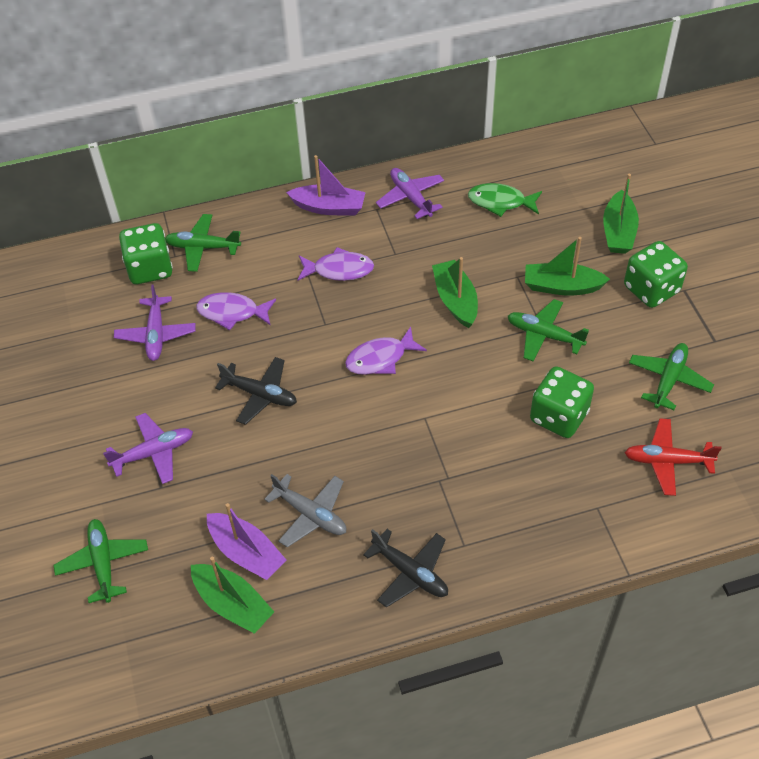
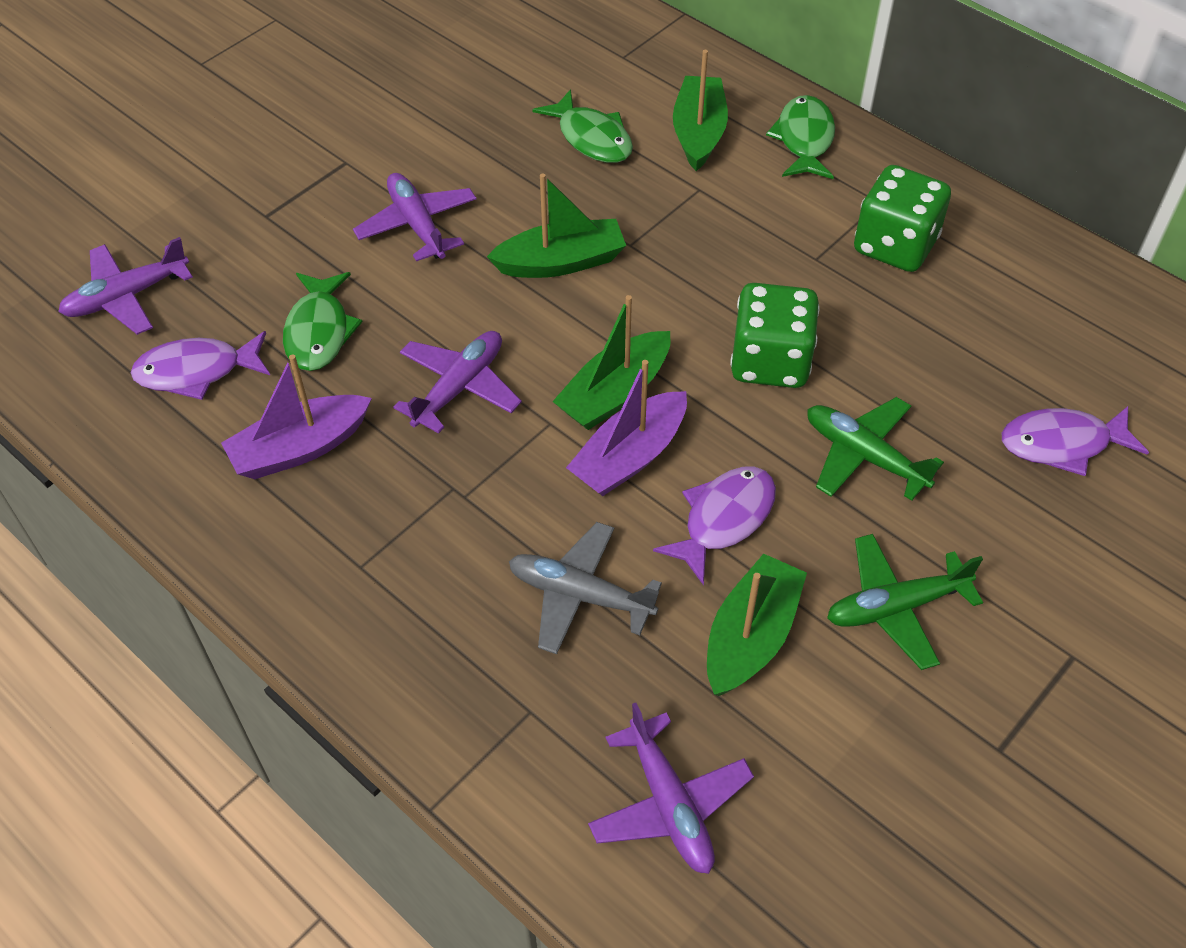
black plane: 2 -> 0
green dice: 3 -> 2
green fish: 1 -> 3
green plane: 4 -> 2
purple plane: 3 -> 4
red plane: 1 -> 0

